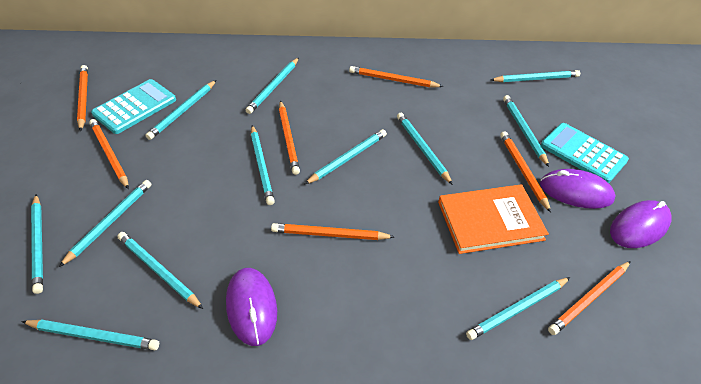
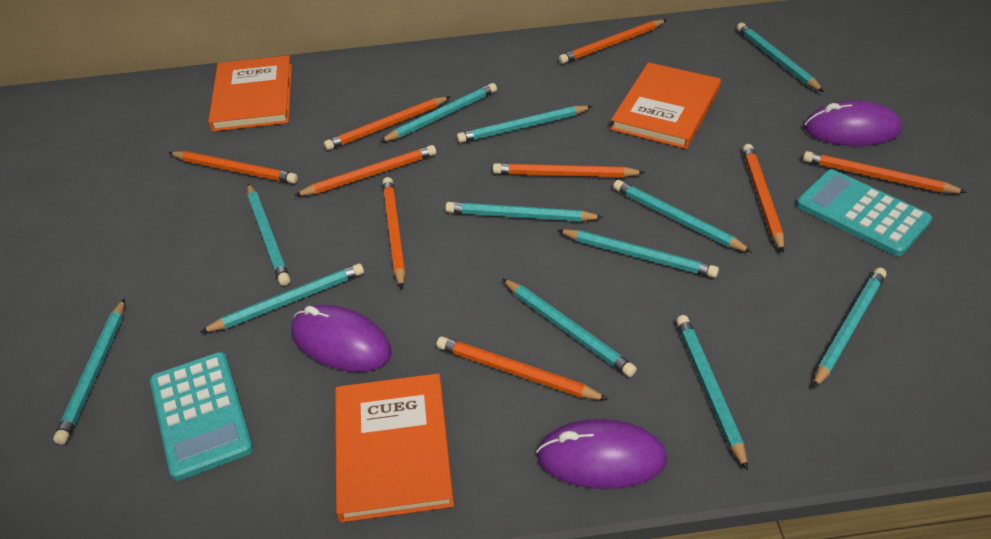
orange book: 1 -> 3
orange pencil: 7 -> 9

